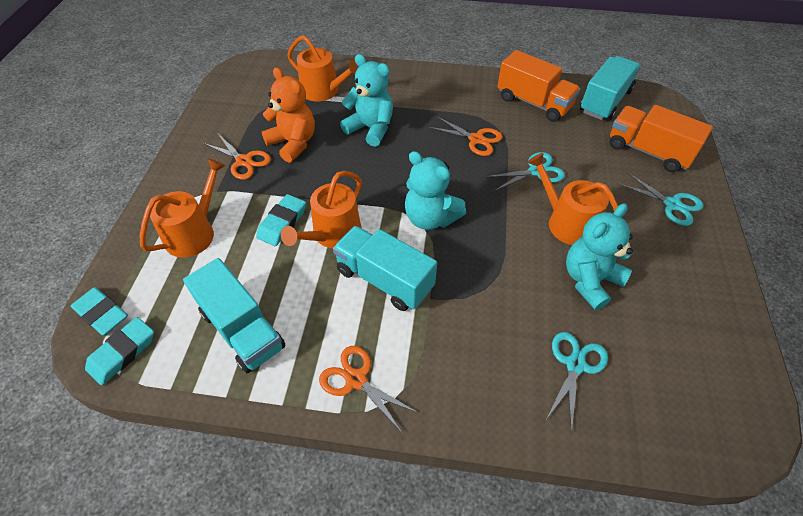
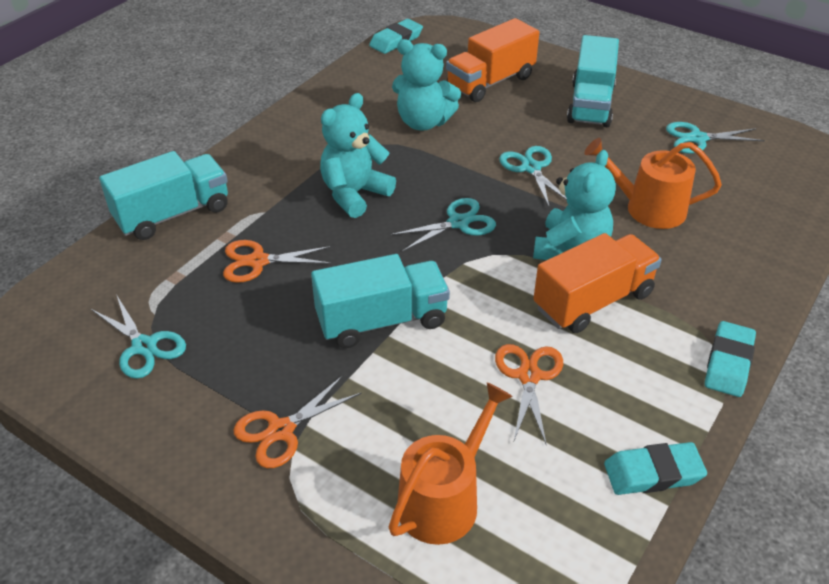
orange teddy bear: 1 -> 0
orange watering can: 4 -> 2
turquoise scissors: 3 -> 4

